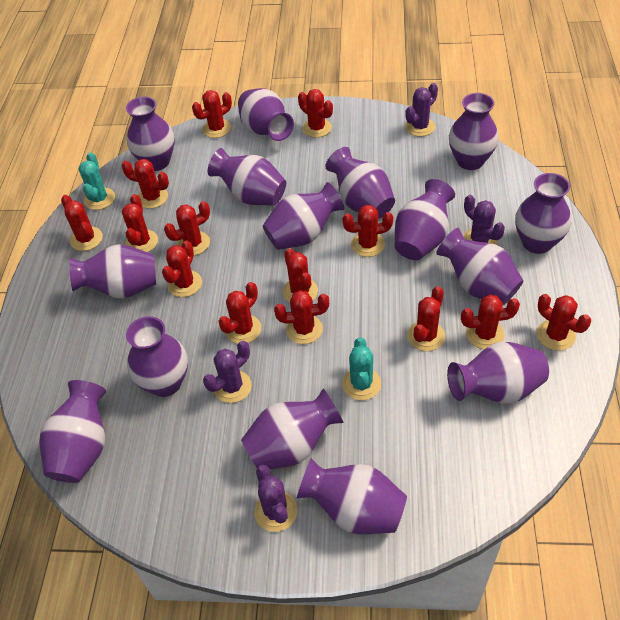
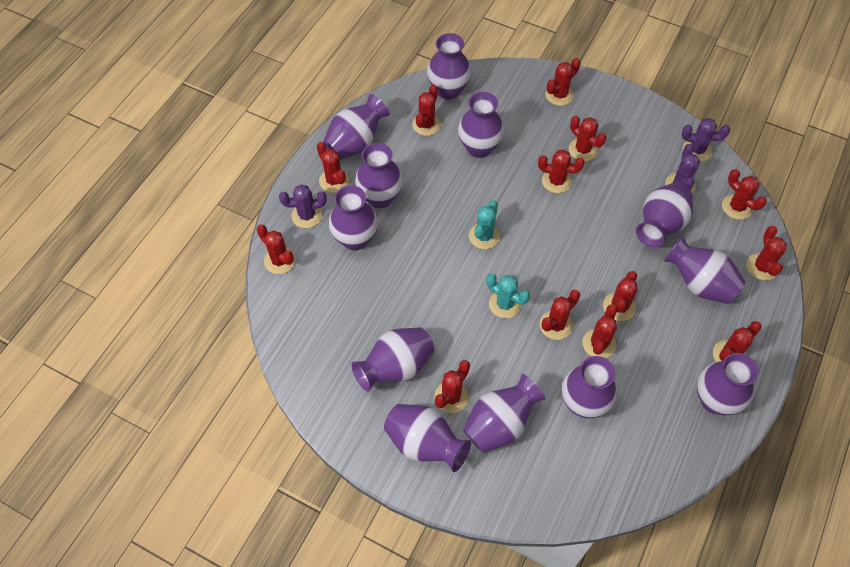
purple cactus: 4 -> 3
purple vase: 15 -> 12
red cactus: 14 -> 13

